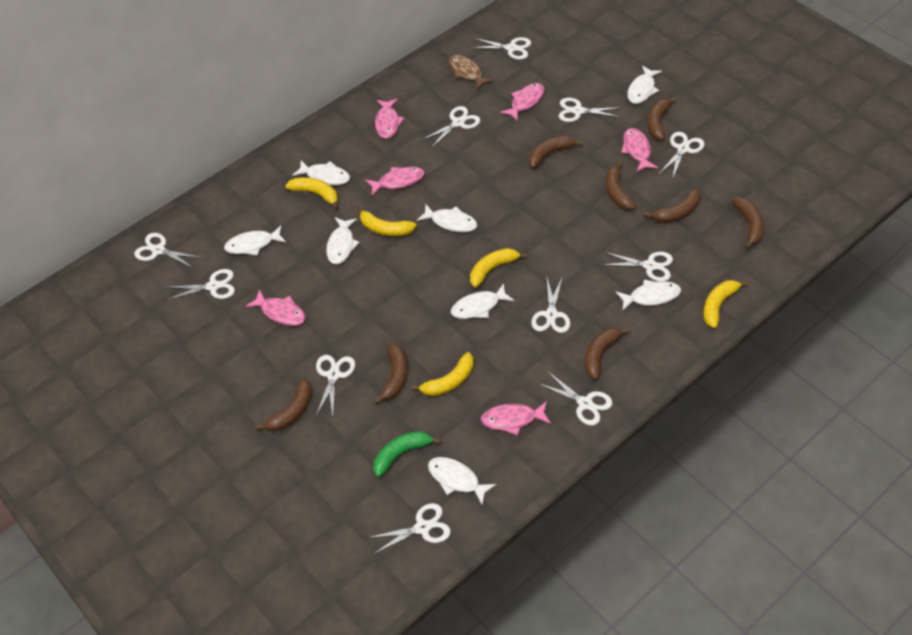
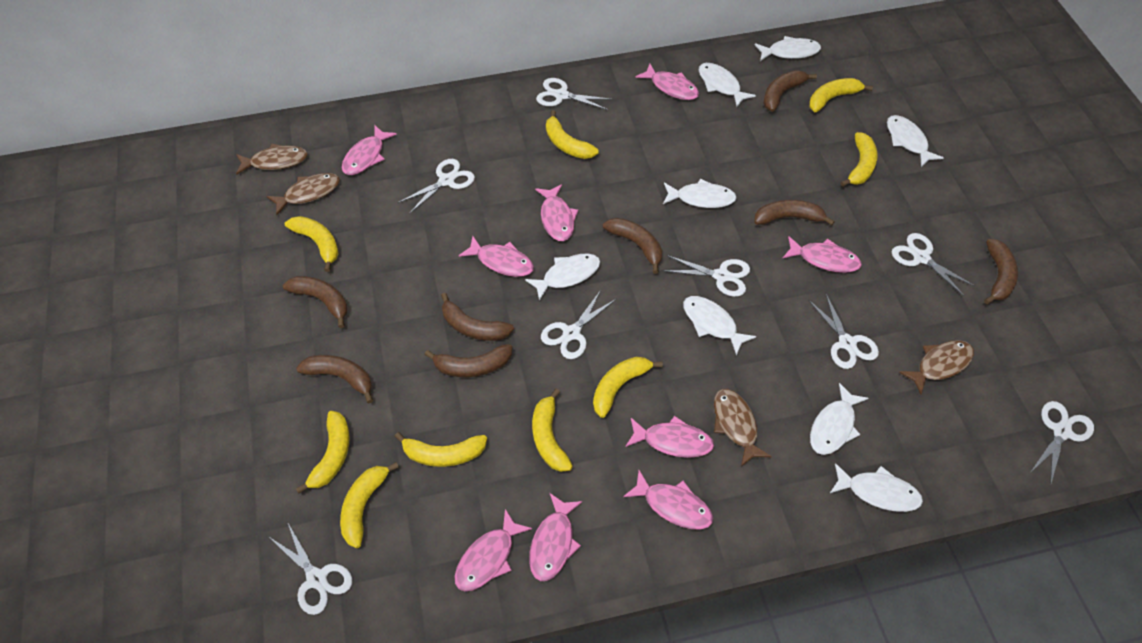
brown fish: 1 -> 4
green banana: 1 -> 0
pink fish: 6 -> 9
white scissors: 11 -> 8
yellow banana: 5 -> 9

